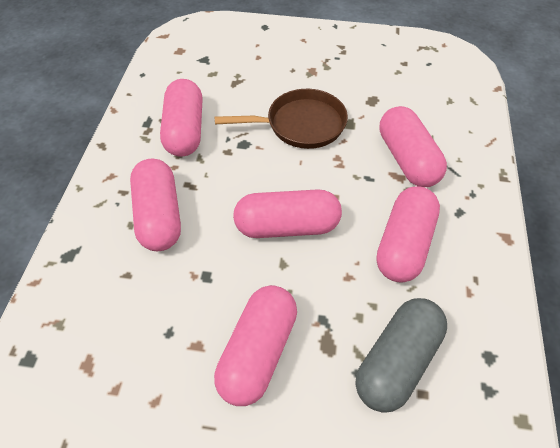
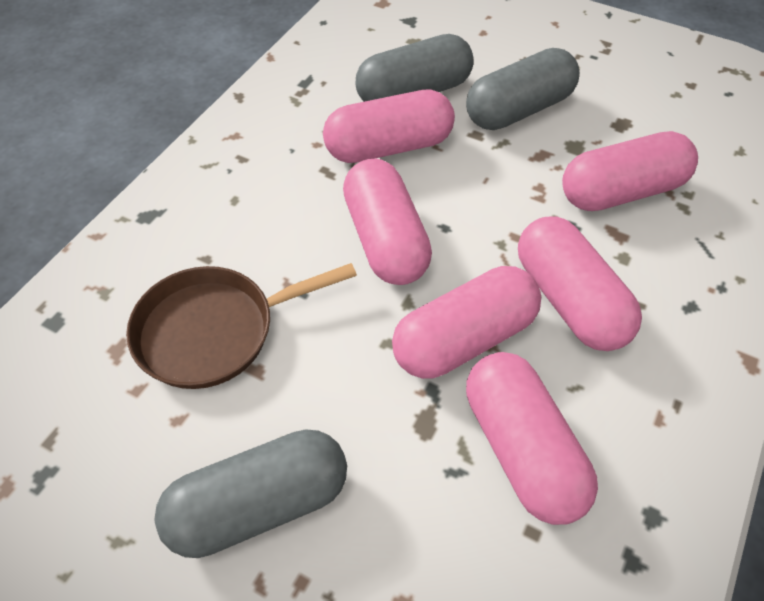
grey capsule: 1 -> 3

